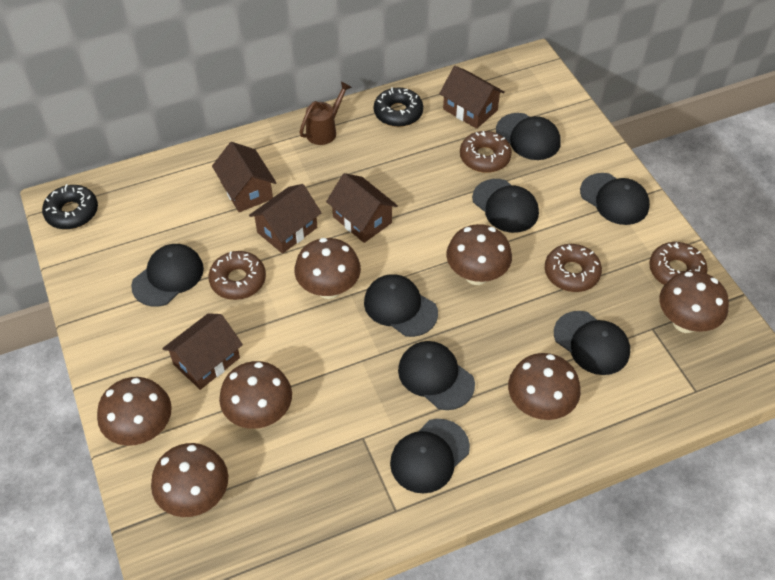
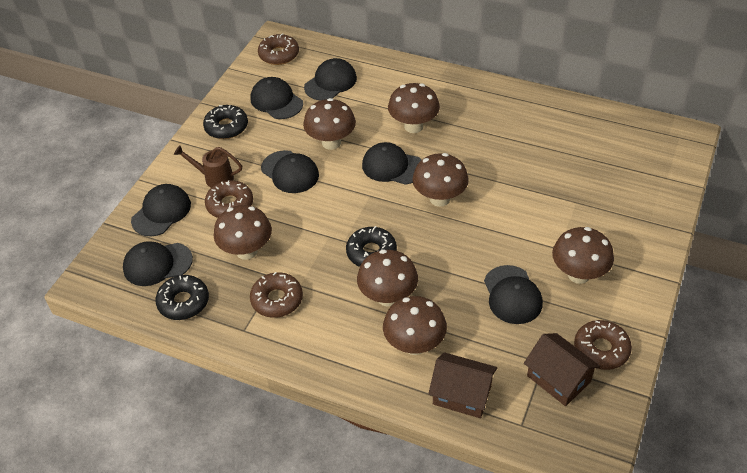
black cap: 8 -> 7
black donut: 2 -> 3
brown house: 5 -> 2

